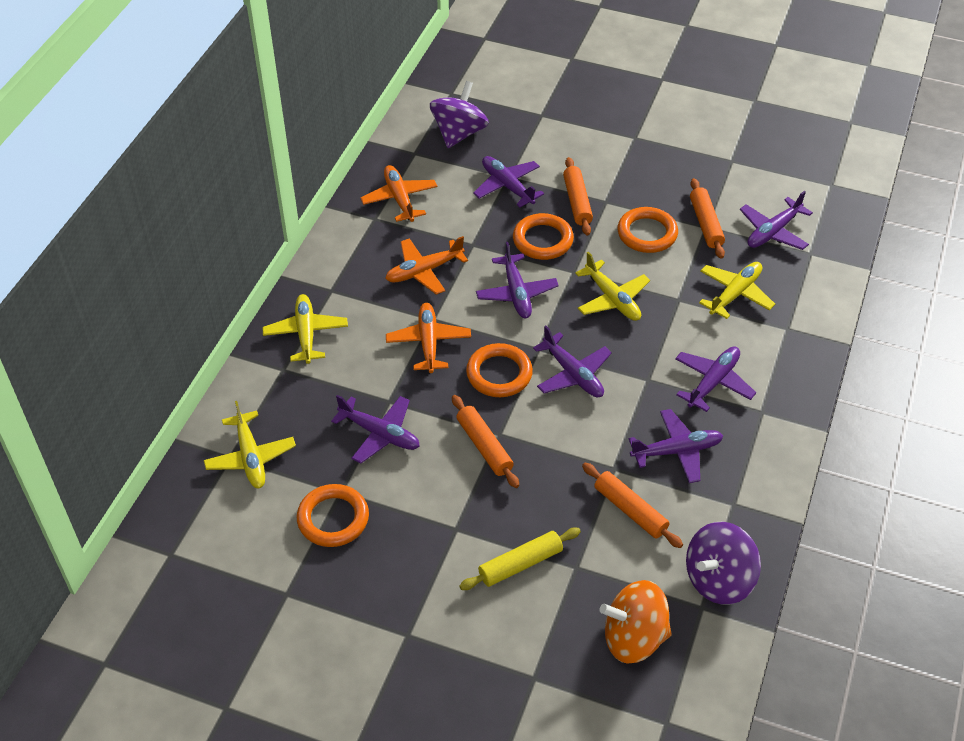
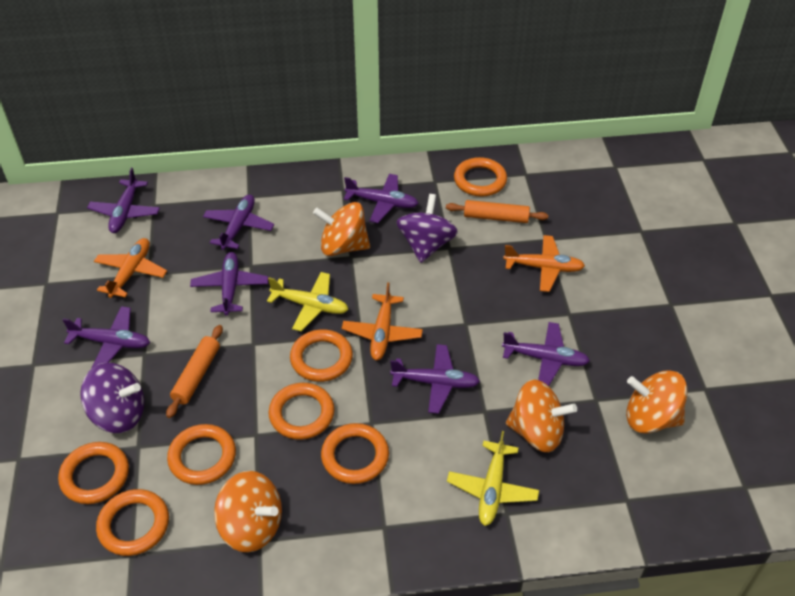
orange ring: 4 -> 7
orange rolling pin: 4 -> 2
orange spinning top: 1 -> 4
yellow plane: 4 -> 2
yellow rolling pin: 1 -> 0

